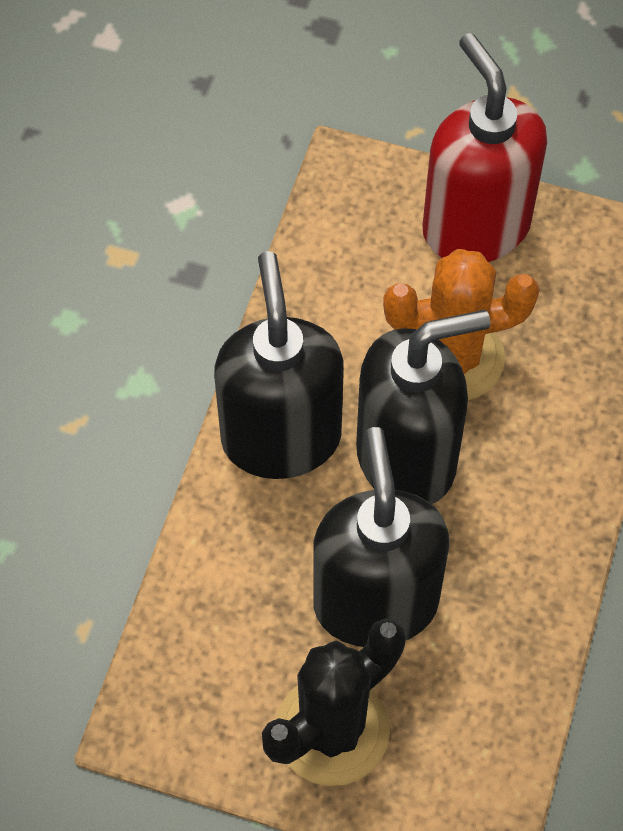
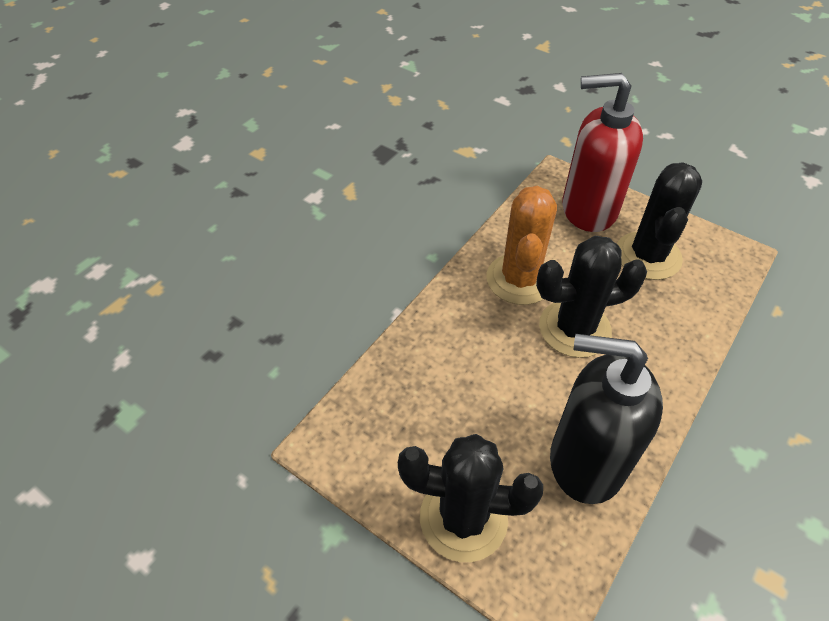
black cactus: 1 -> 3
black soap dispenser: 3 -> 1

